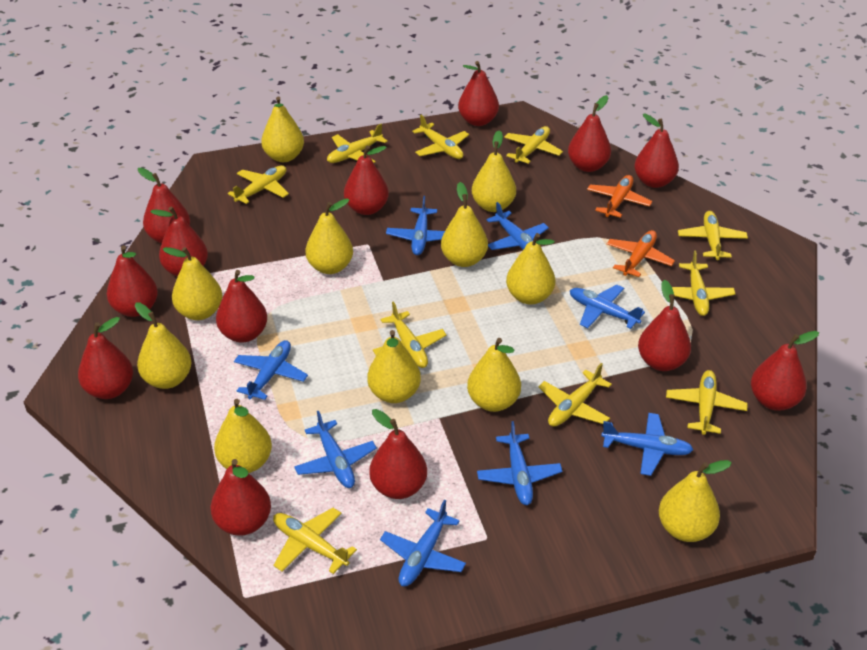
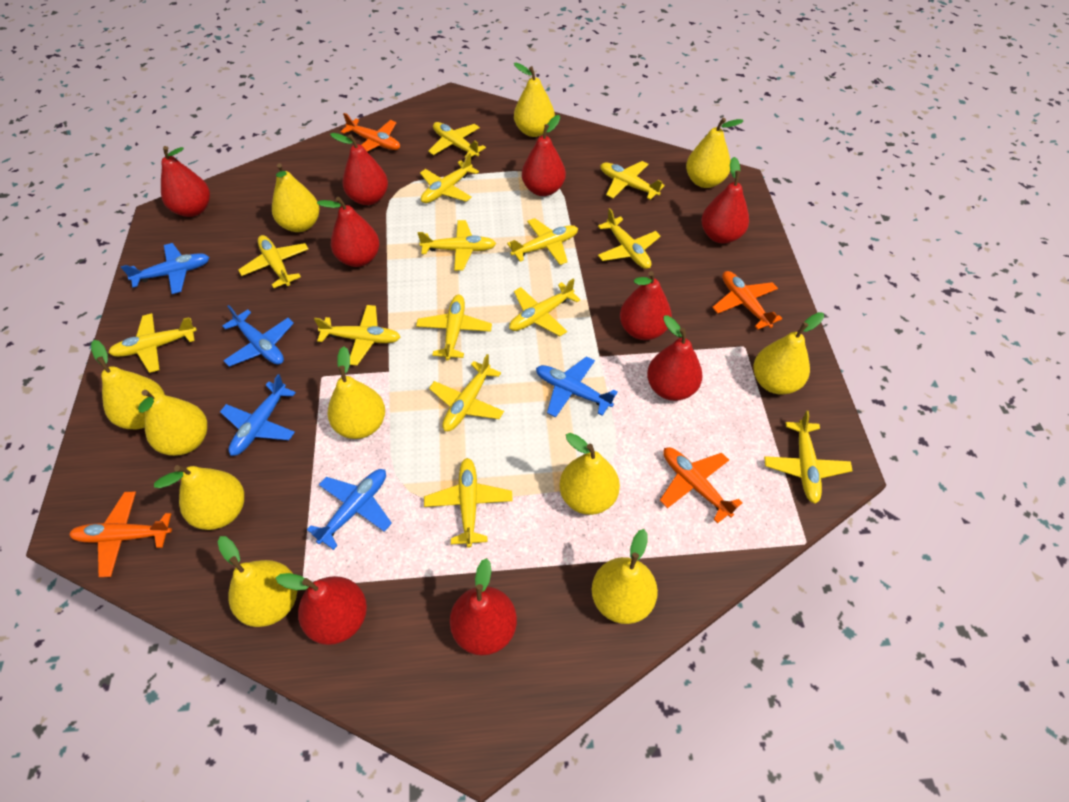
blue plane: 8 -> 5
orange plane: 2 -> 4
red pear: 13 -> 9
yellow plane: 10 -> 14

